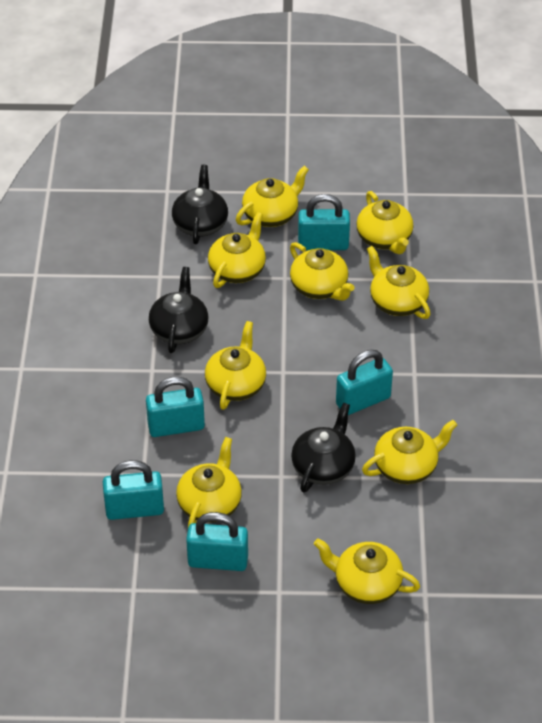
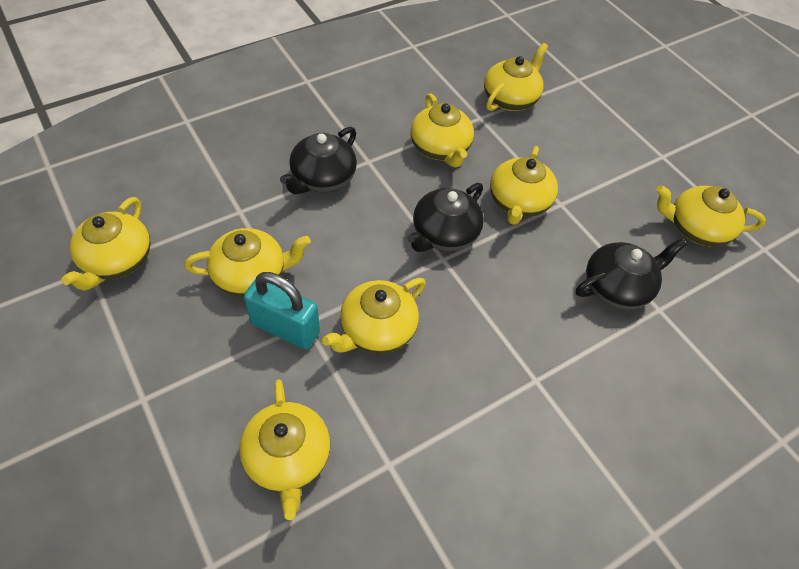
turquoise padlock: 5 -> 1
yellow teapot: 9 -> 8

